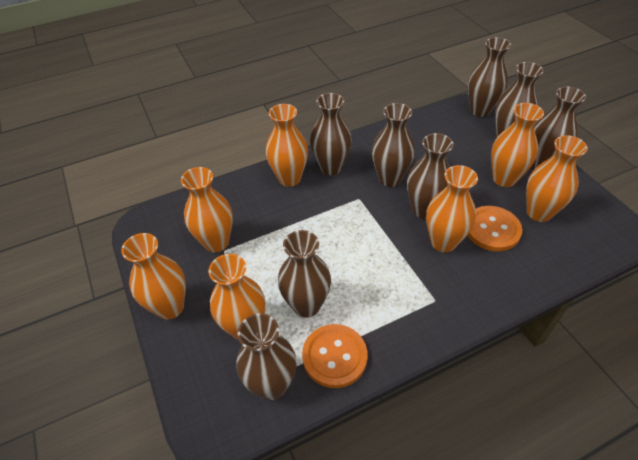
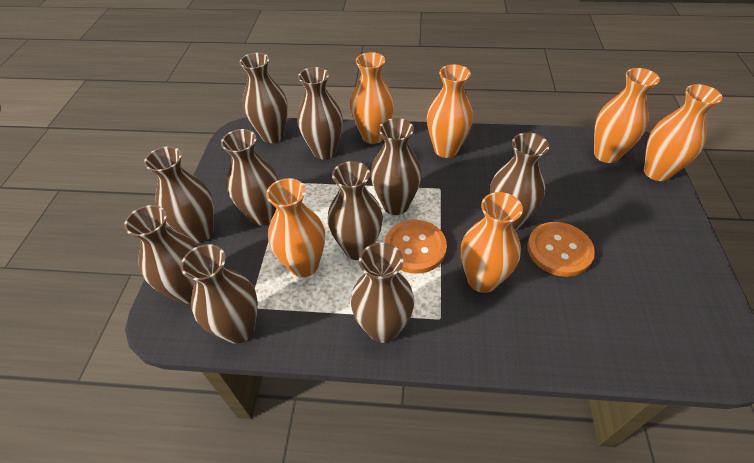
brown vase: 8 -> 10
orange vase: 7 -> 6

